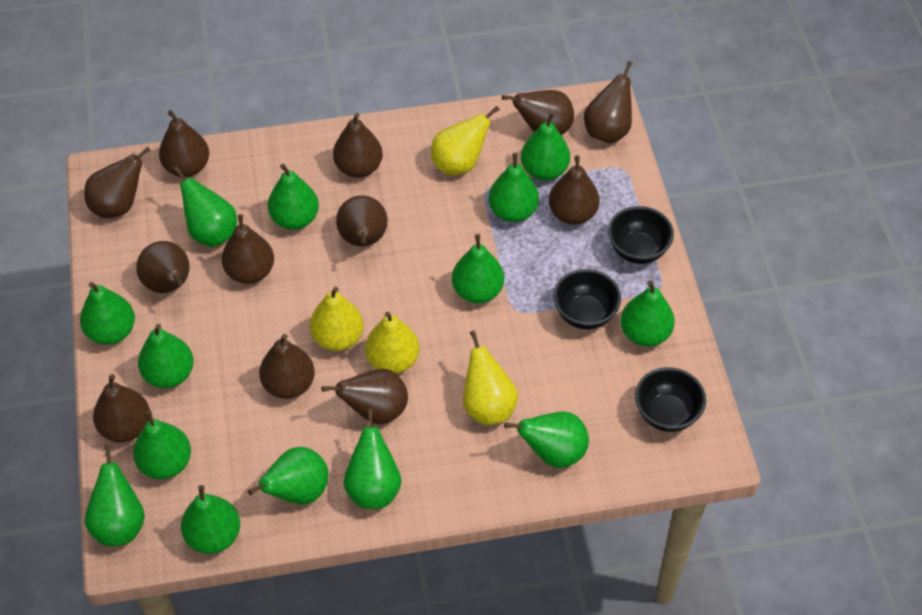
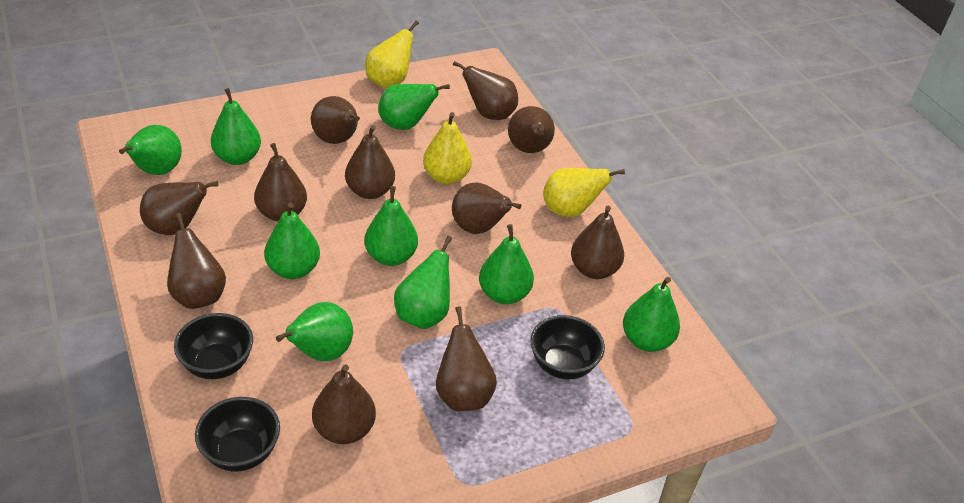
brown pear: 12 -> 11
green pear: 14 -> 9
yellow pear: 4 -> 3

